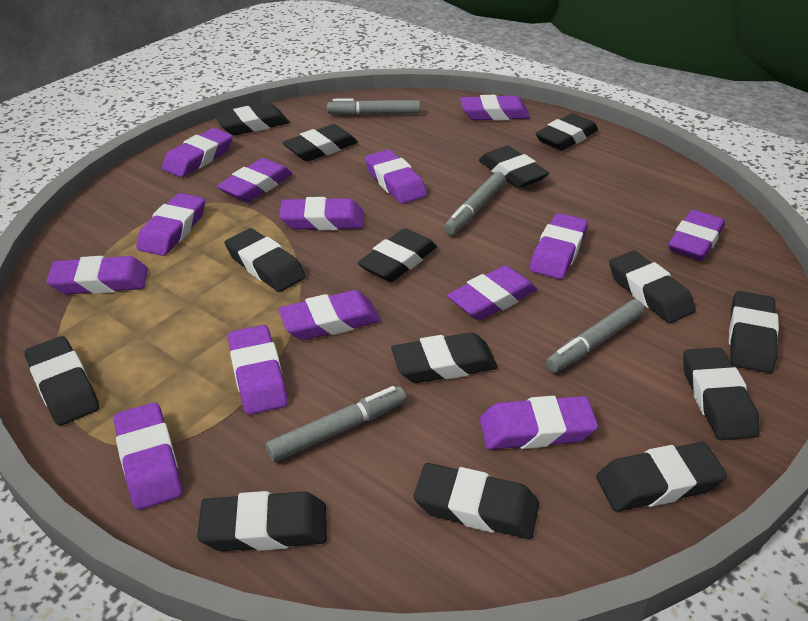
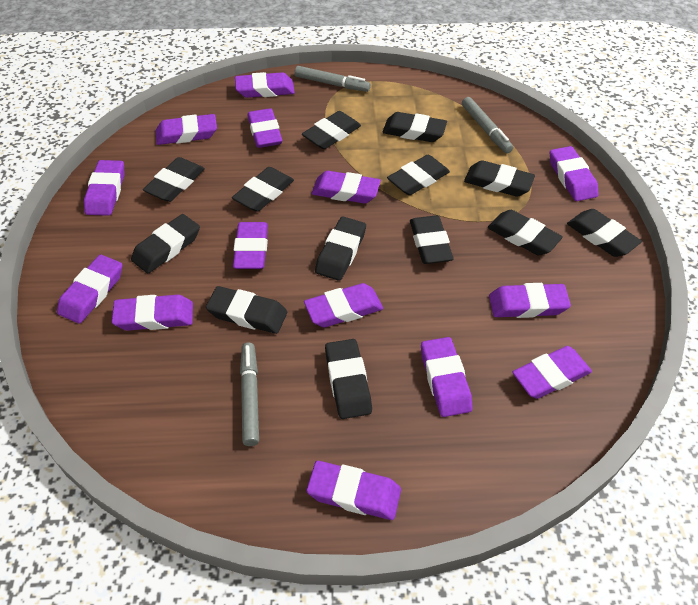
black eraser: 14 -> 13
grey marker: 4 -> 3

